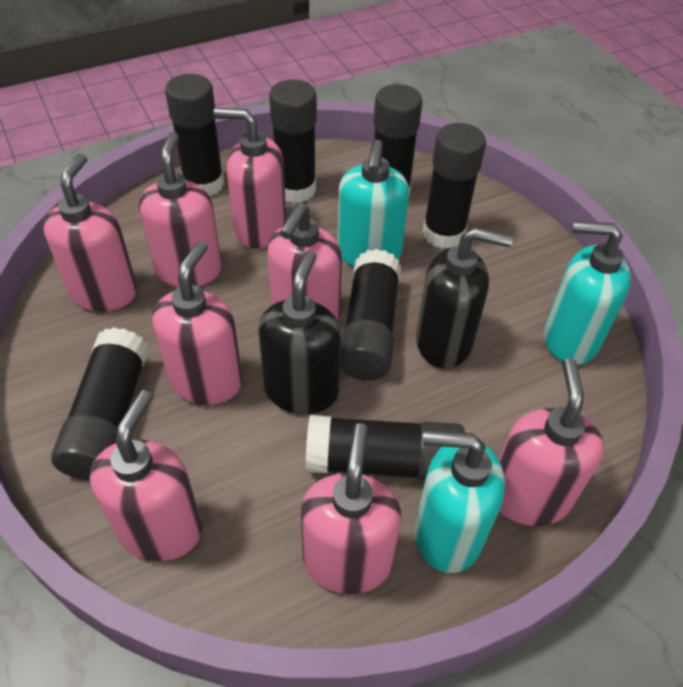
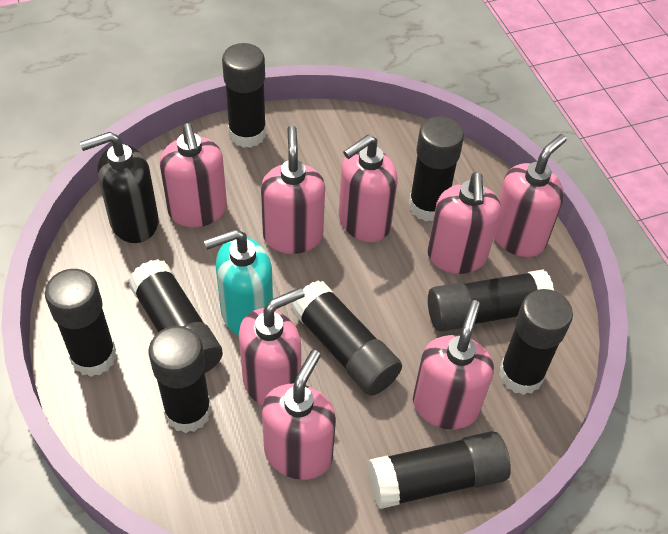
black glue stick: 7 -> 9
black soap dispenser: 2 -> 1
turquoise soap dispenser: 3 -> 1

